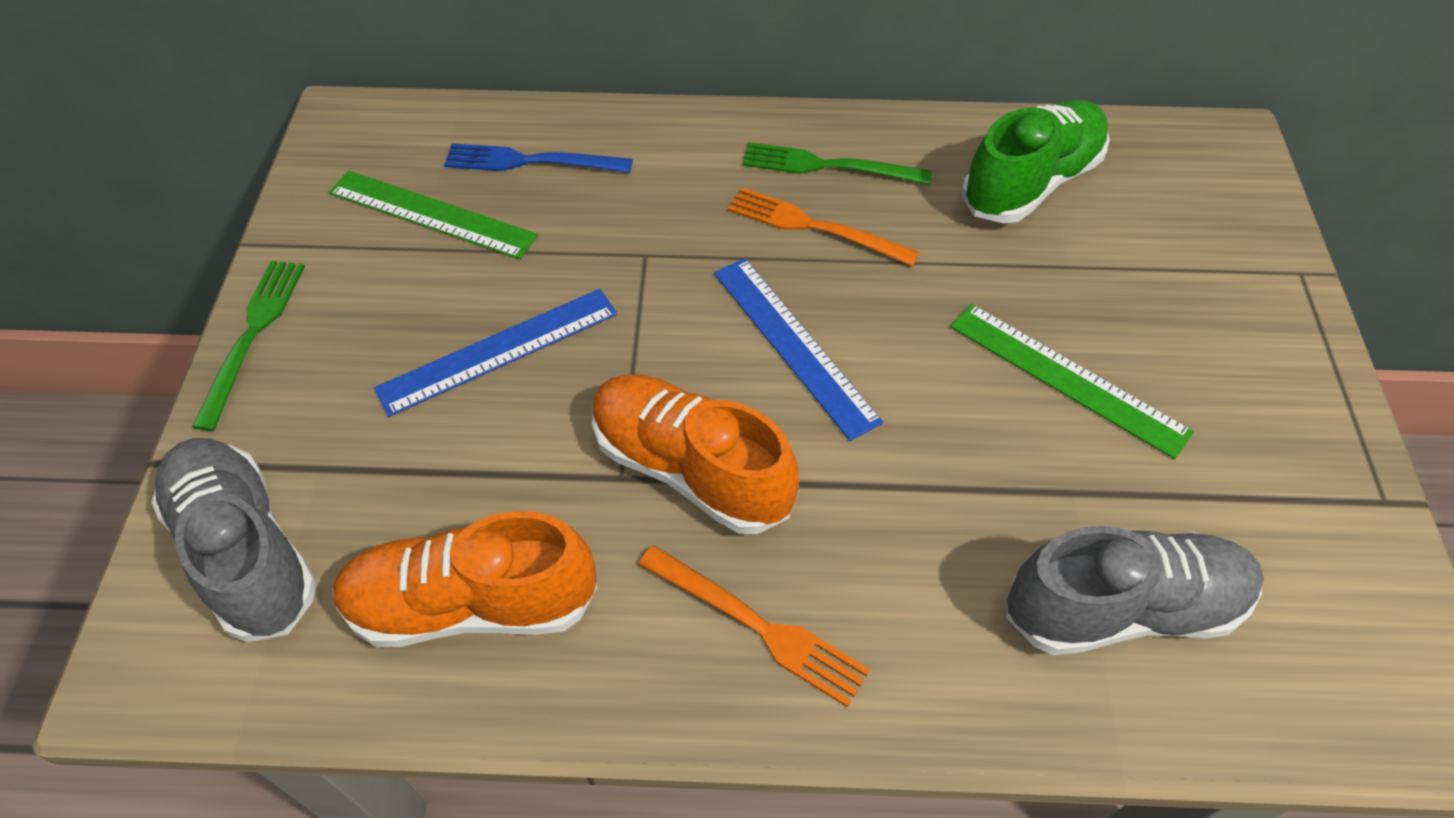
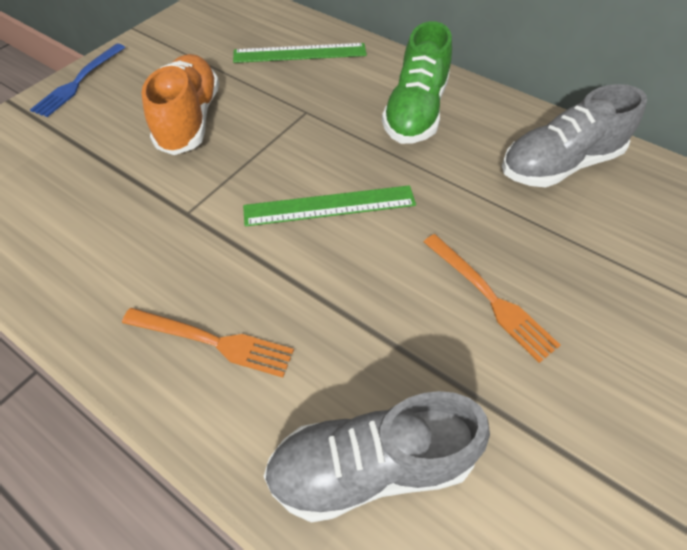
blue ruler: 2 -> 0
green fork: 2 -> 0
orange shoe: 2 -> 1

